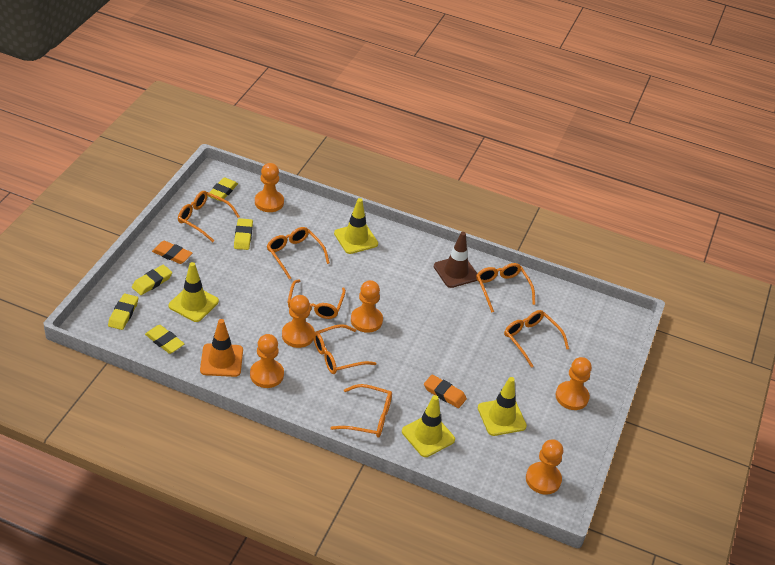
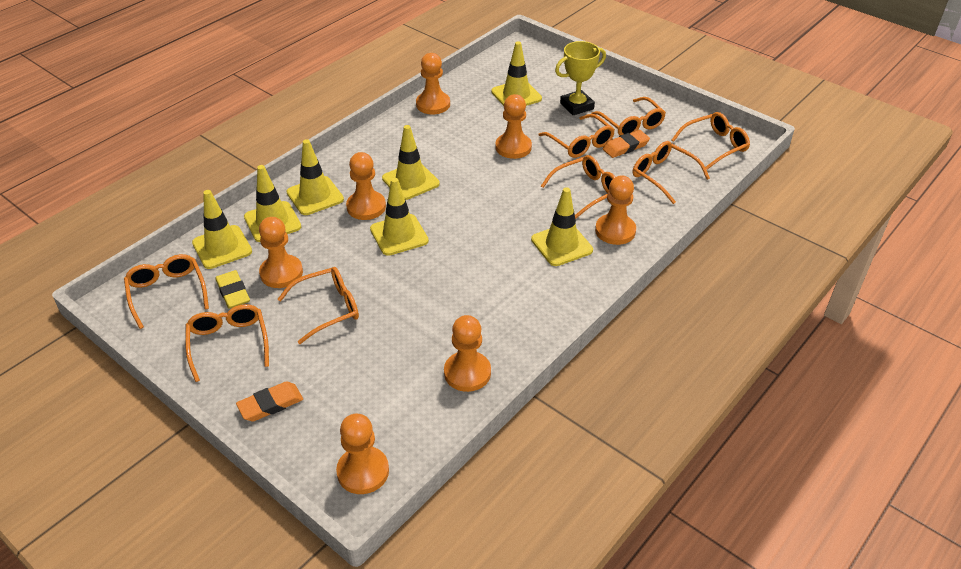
brown traffic cone: 1 -> 0
orange glasses: 7 -> 8
orange pawn: 6 -> 7
orange traffic cone: 1 -> 0
yellow eraser: 5 -> 1
yellow traffic cone: 4 -> 7
yellow trophy: 0 -> 1

